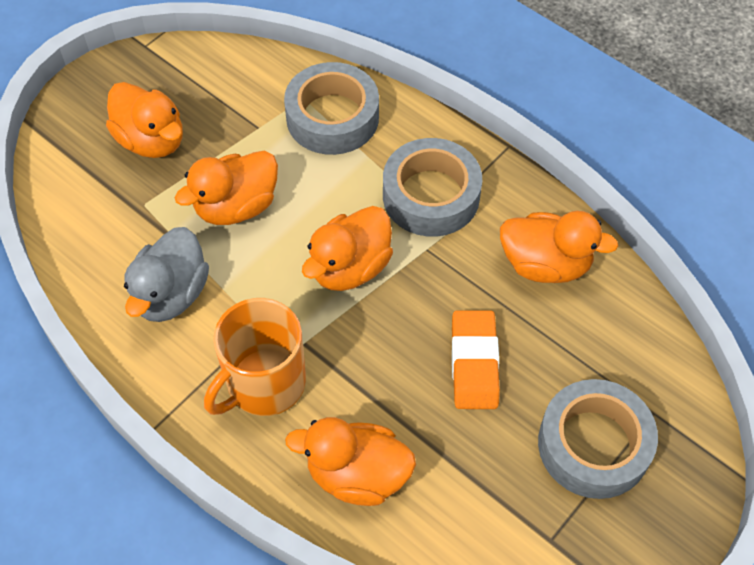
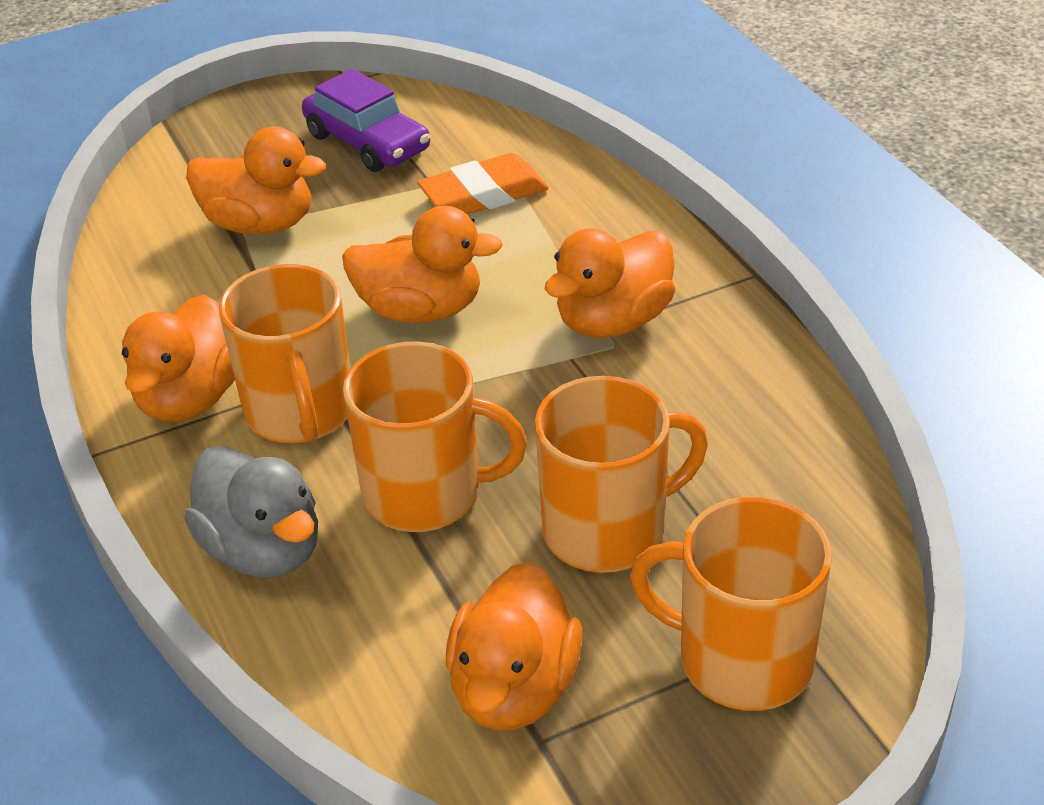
grey tape: 3 -> 0
orange mug: 1 -> 4
purple car: 0 -> 1

